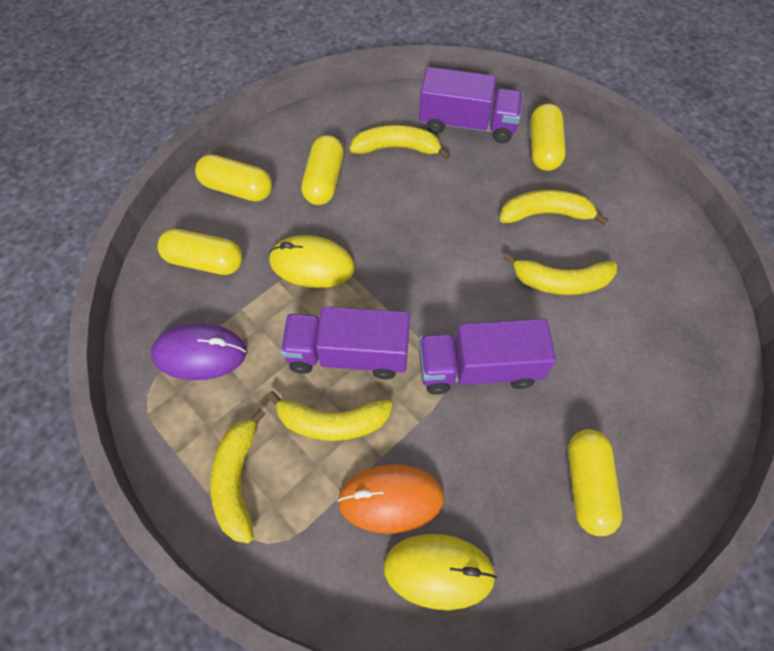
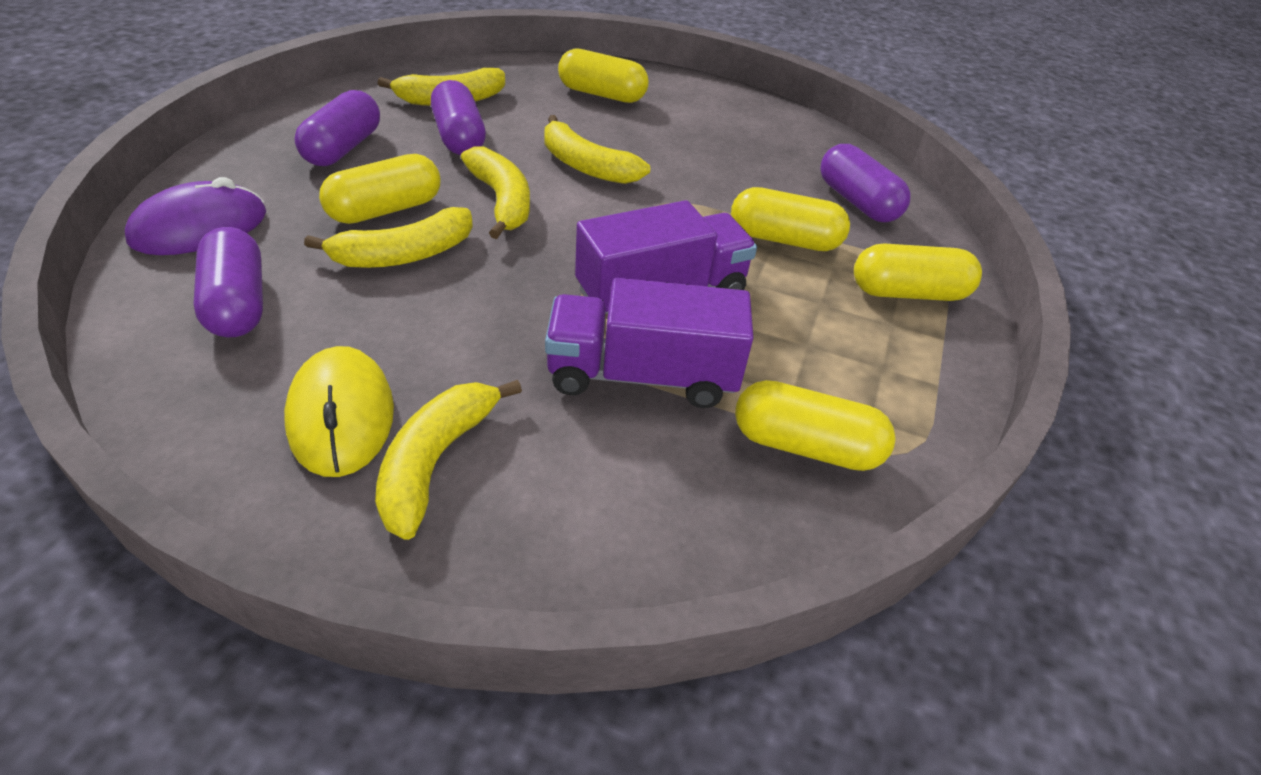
orange mouse: 1 -> 0
purple capsule: 0 -> 4
purple truck: 3 -> 2
yellow mouse: 2 -> 1

